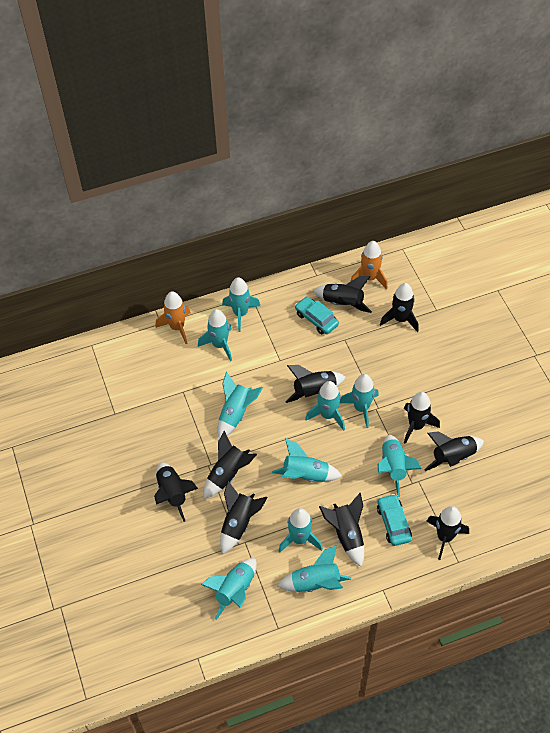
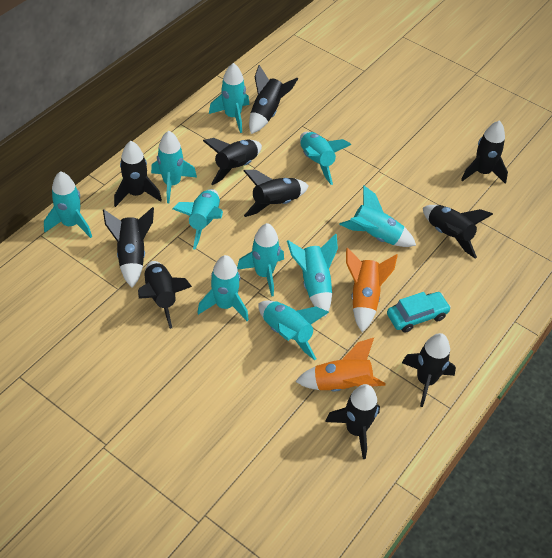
turquoise car: 2 -> 1

